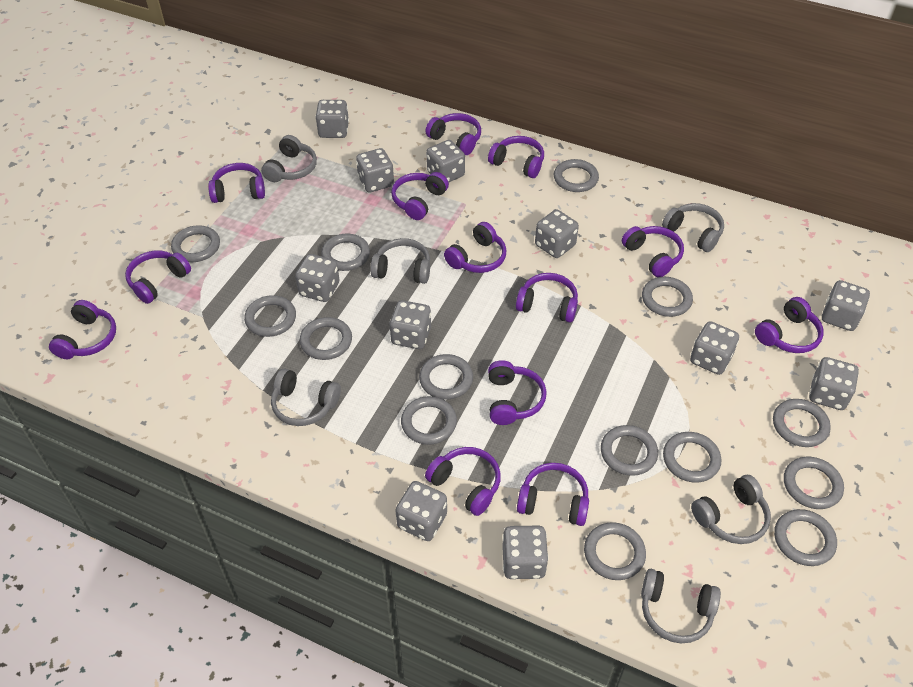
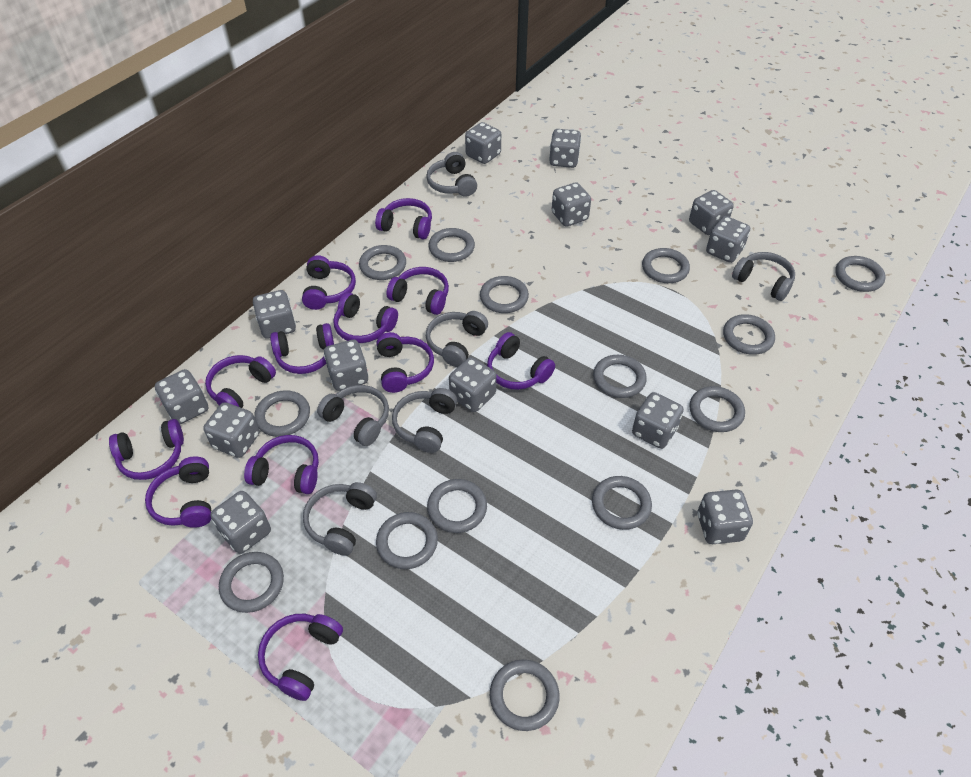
grey dice: 11 -> 13
purple headphones: 13 -> 12

